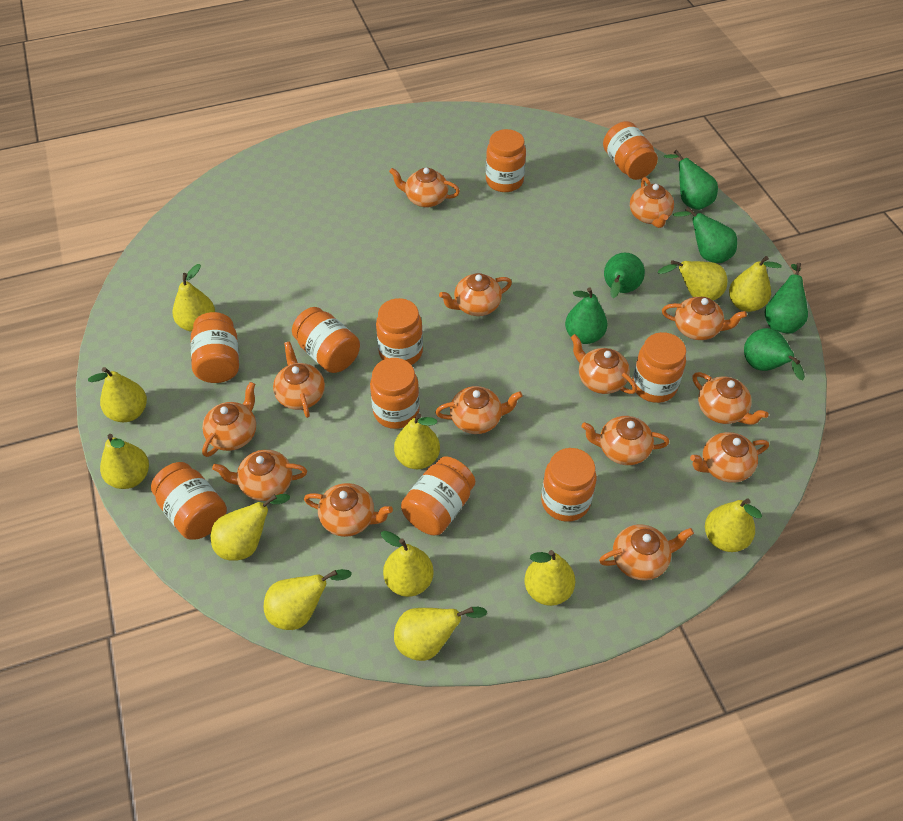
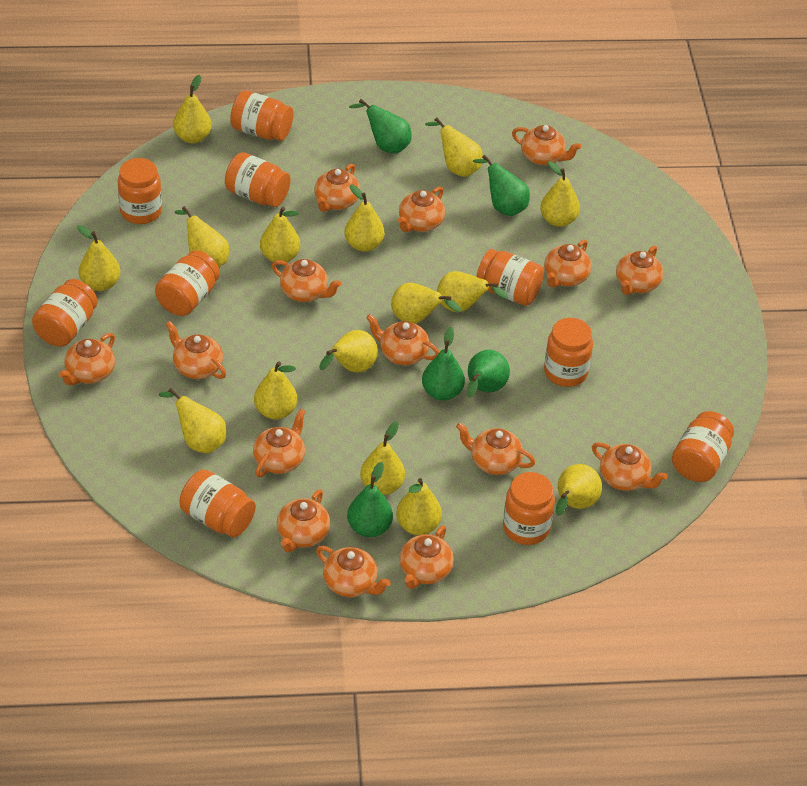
green pear: 6 -> 5
orange teapot: 14 -> 15
yellow pear: 12 -> 15

